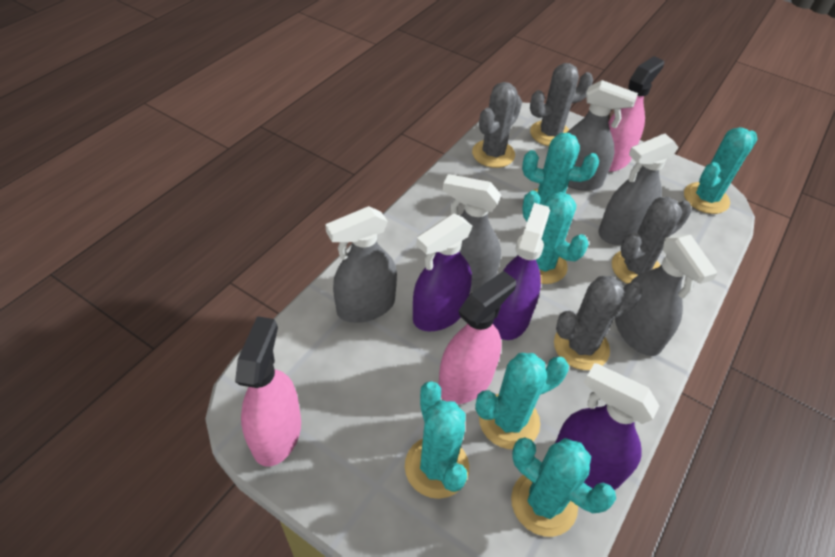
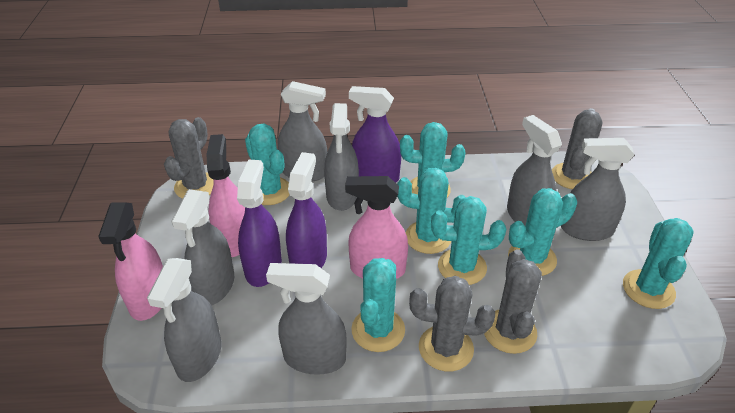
grey spray bottle: 5 -> 7
turquoise cactus: 6 -> 7

